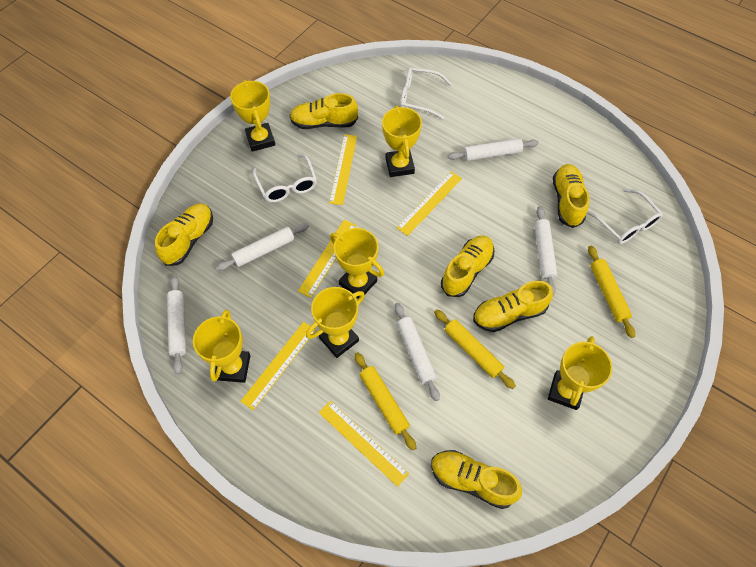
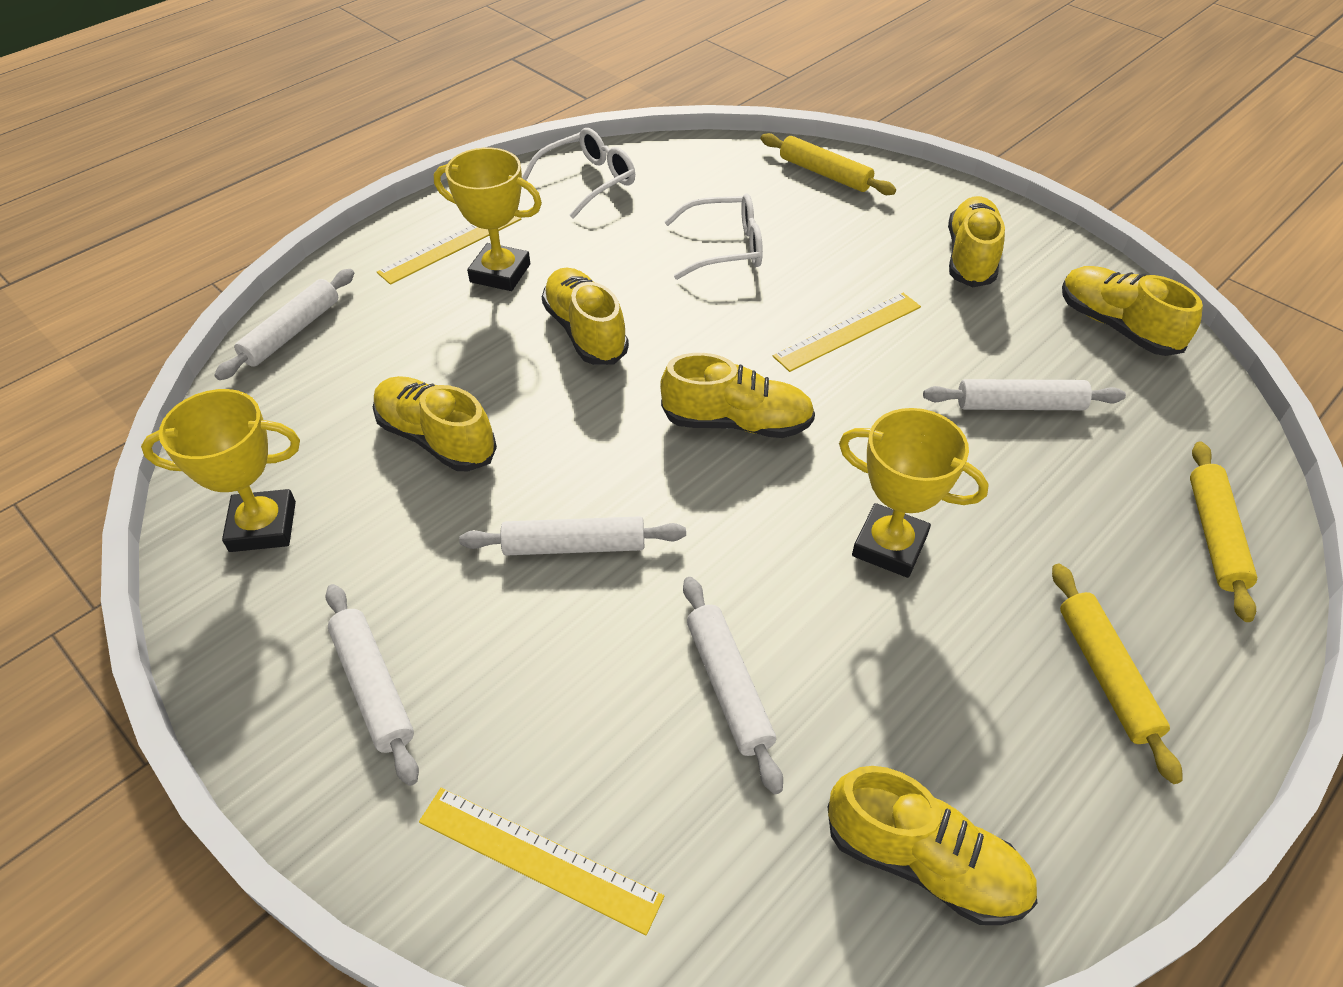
white glasses: 3 -> 2
yellow ruler: 5 -> 3
yellow trophy: 6 -> 3

